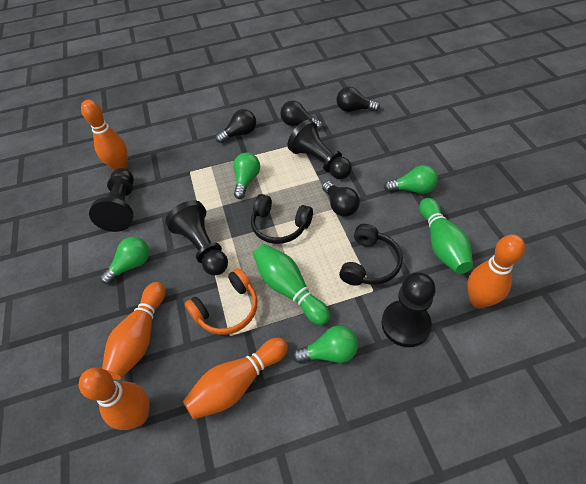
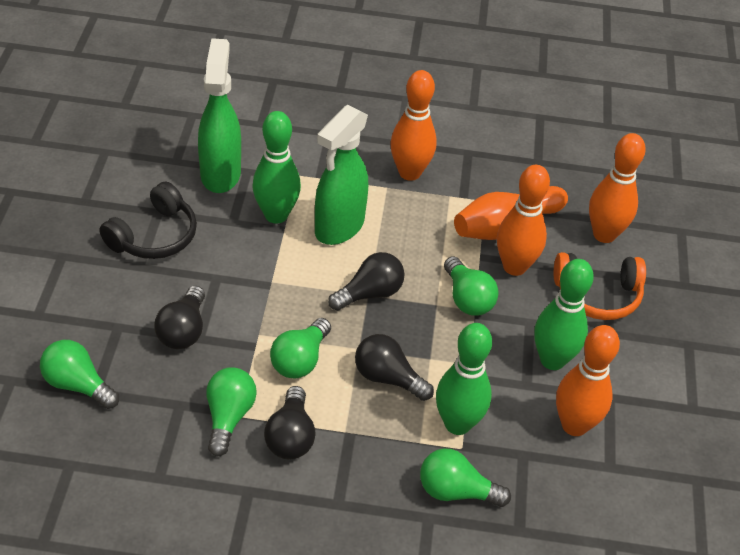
black headphones: 2 -> 1
black pawn: 4 -> 0
green bowling pin: 2 -> 3
green light bulb: 4 -> 5
green spray bottle: 0 -> 2

